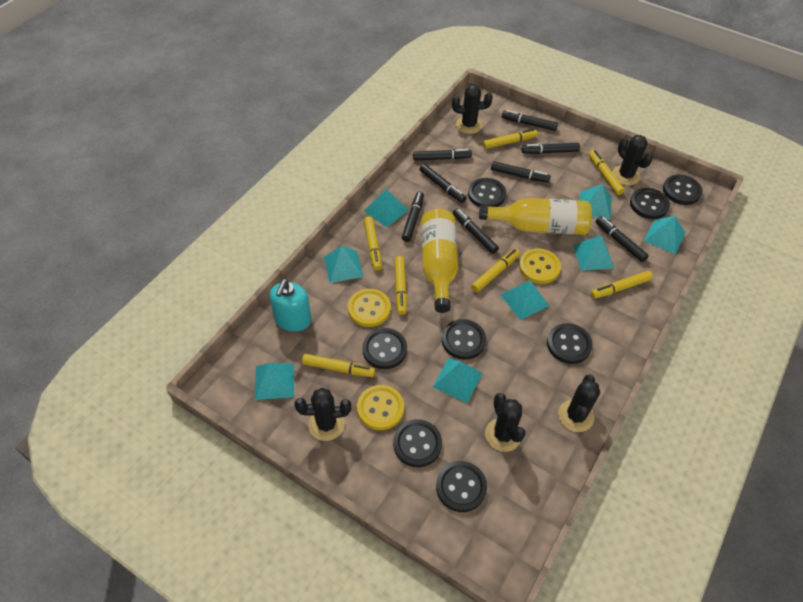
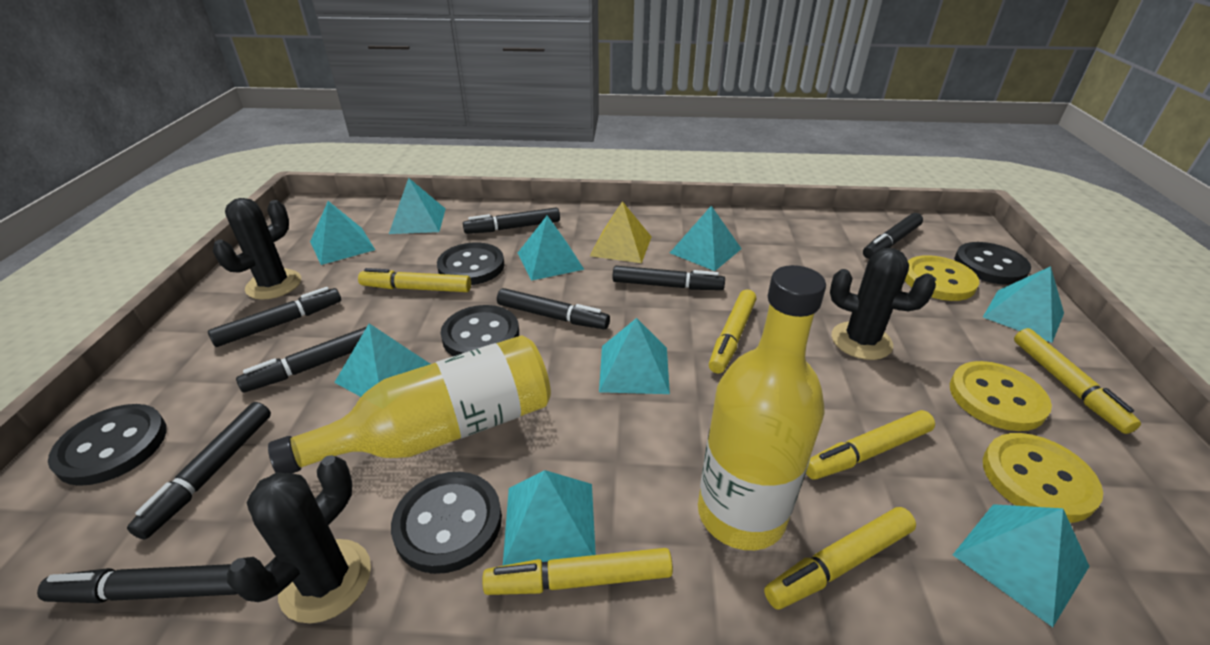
black button: 8 -> 5
black cactus: 5 -> 3
turquoise pyramid: 8 -> 9
turquoise soap dispenser: 1 -> 0
yellow marker: 7 -> 6
yellow pyramid: 0 -> 1

